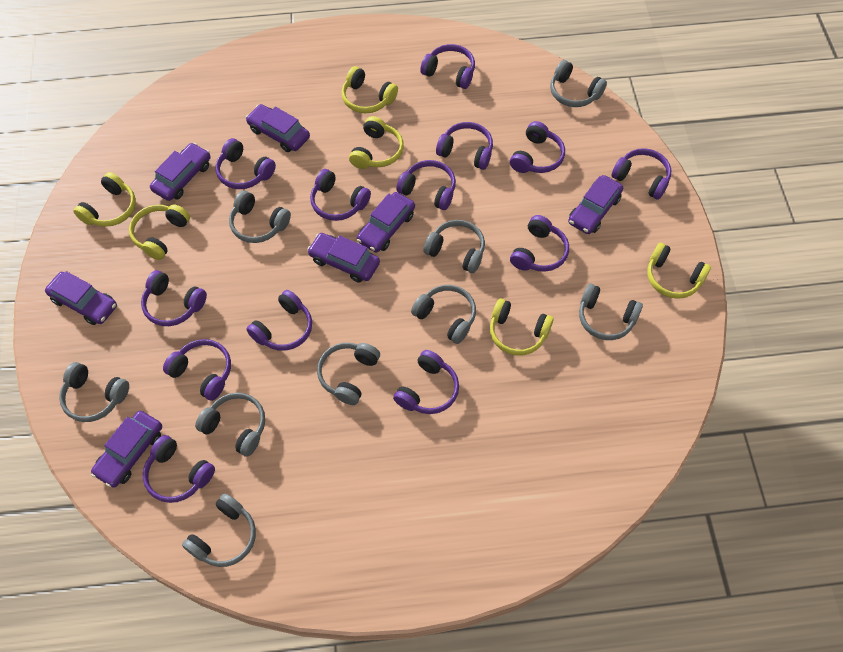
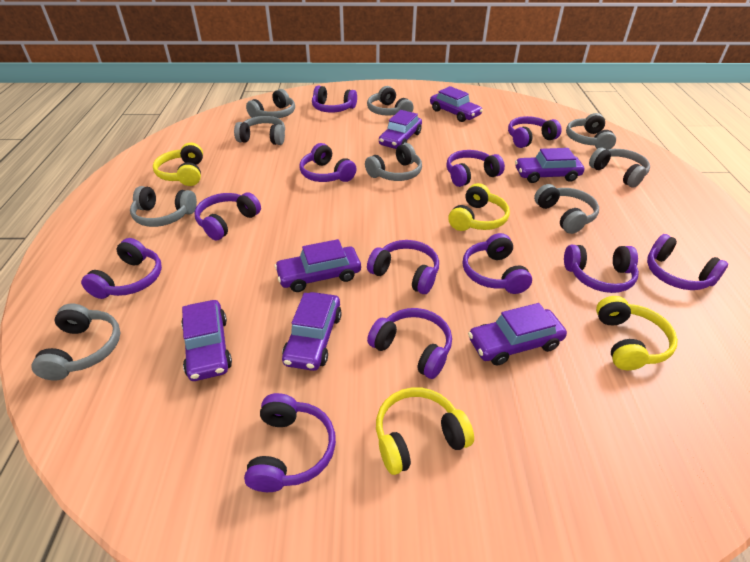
purple headphones: 13 -> 12
yellow headphones: 6 -> 4

